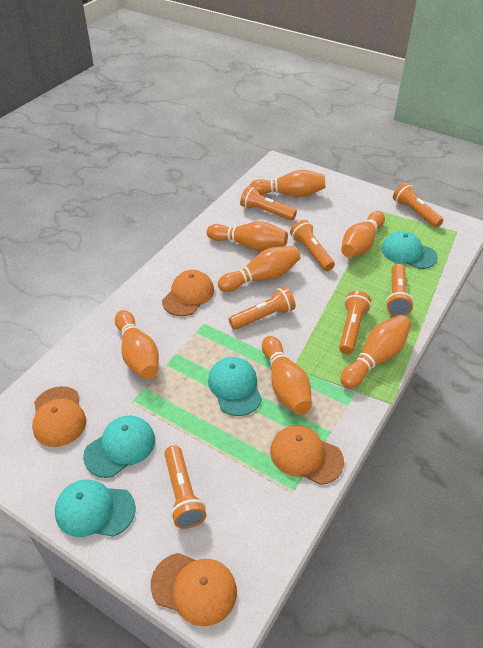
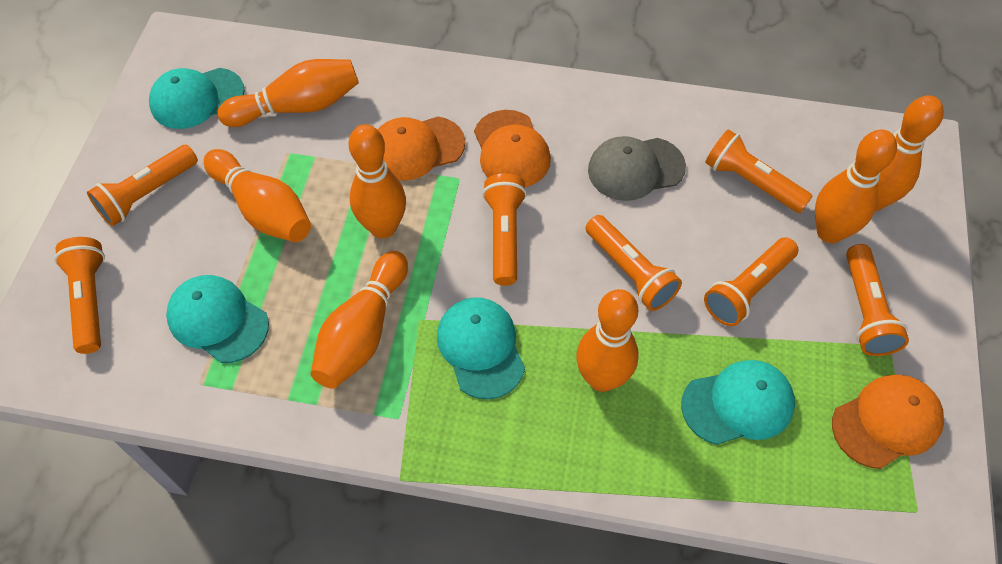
grey cap: 0 -> 1
orange cap: 4 -> 3

